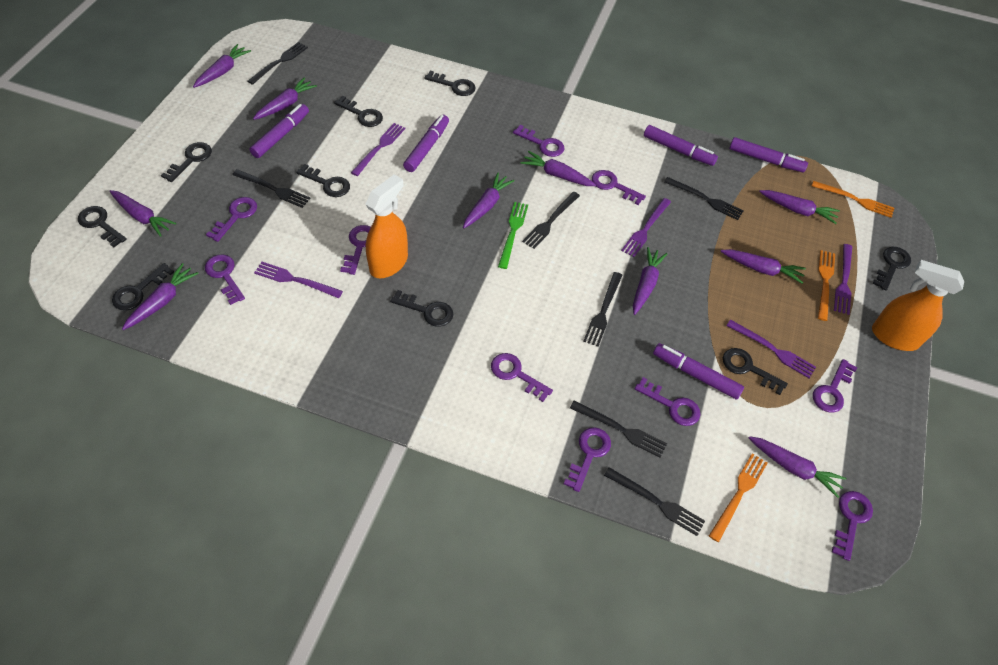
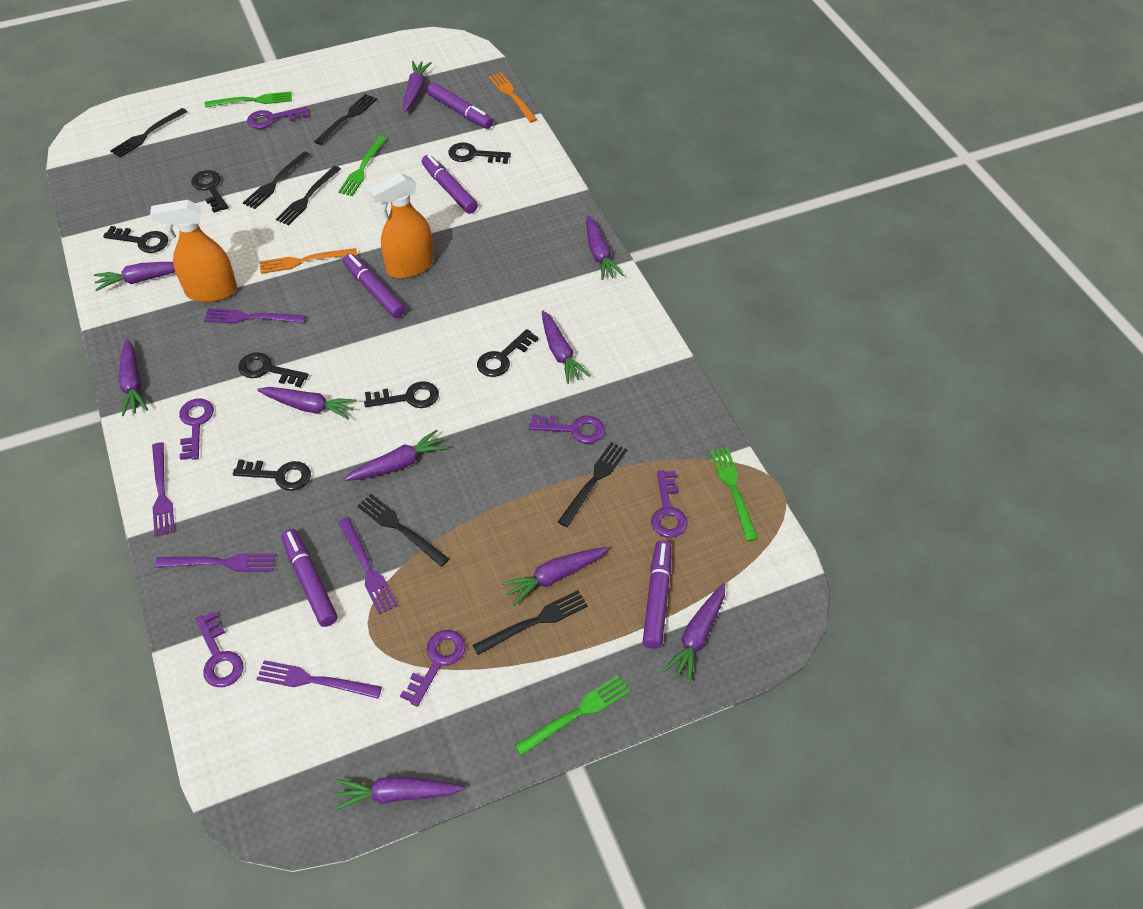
black key: 9 -> 7
green fork: 1 -> 4
orange fork: 3 -> 2
purple key: 10 -> 6

